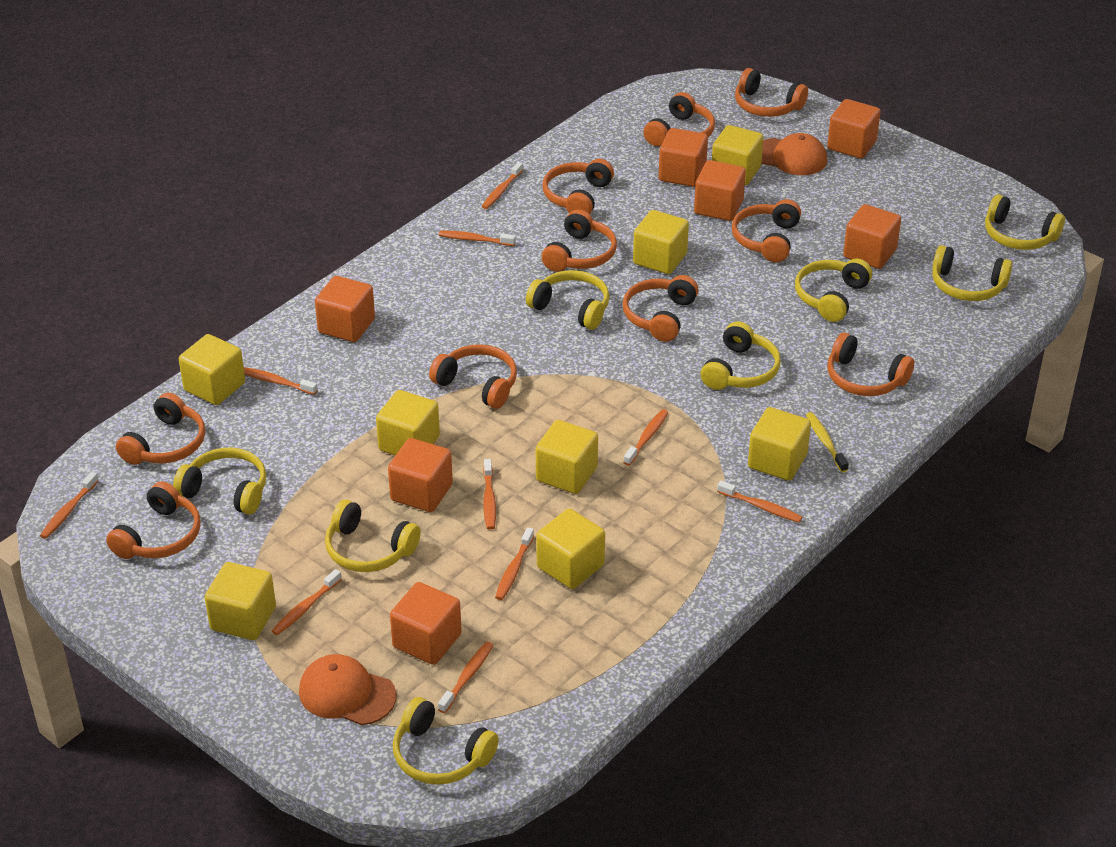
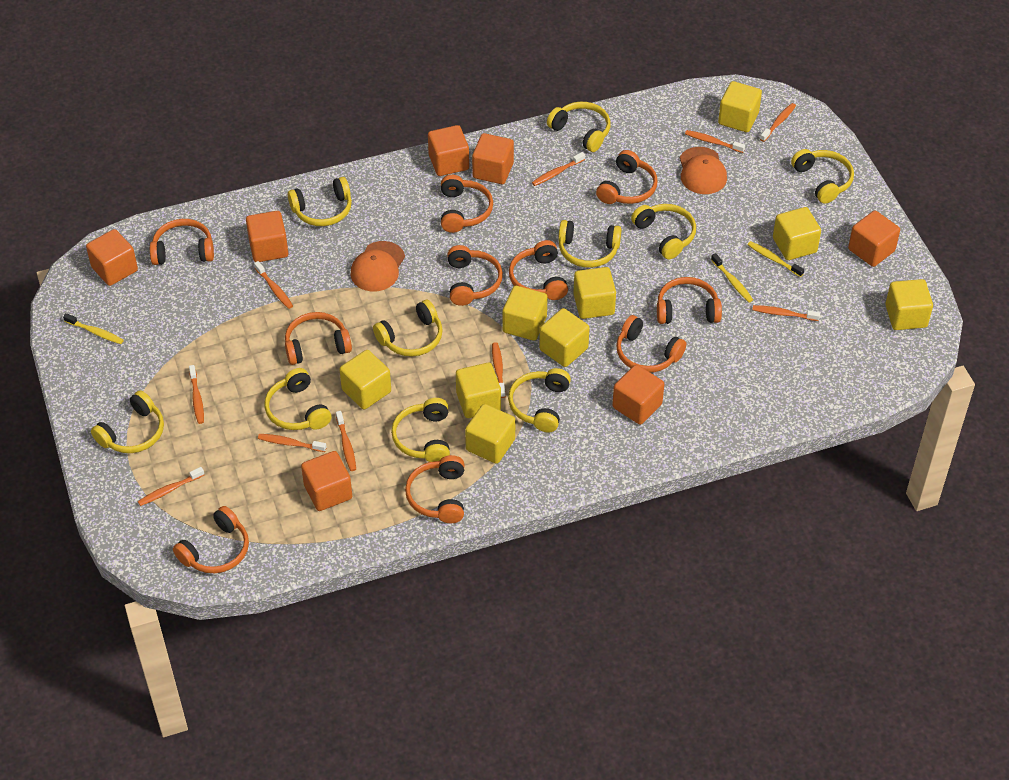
yellow cube: 8 -> 9
yellow headphones: 8 -> 10
yellow toothbrush: 1 -> 3

